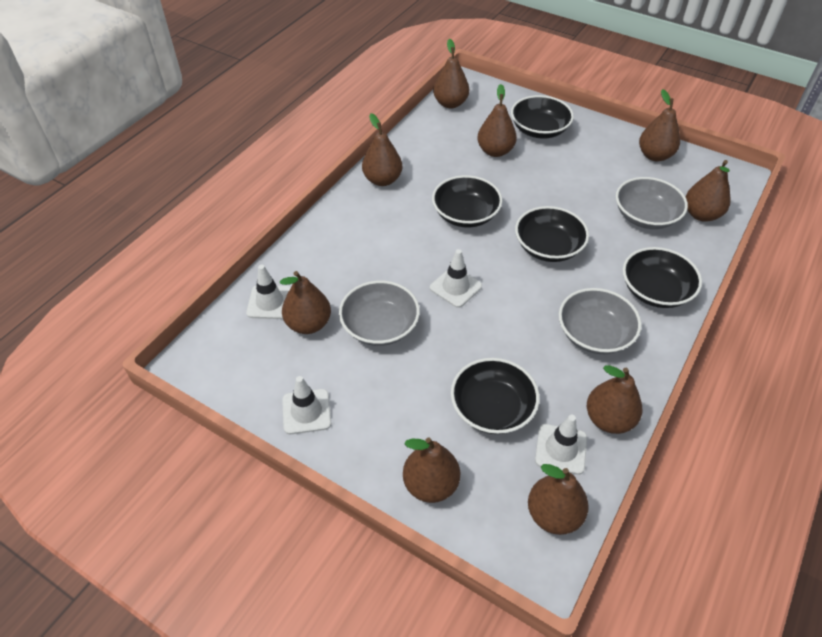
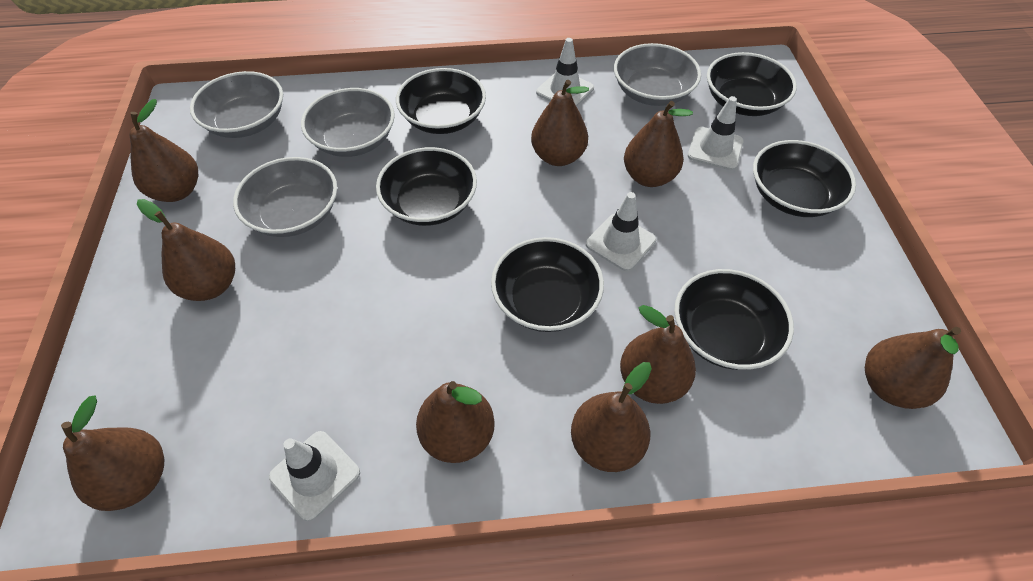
black bowl: 5 -> 6
grey bowl: 3 -> 4

